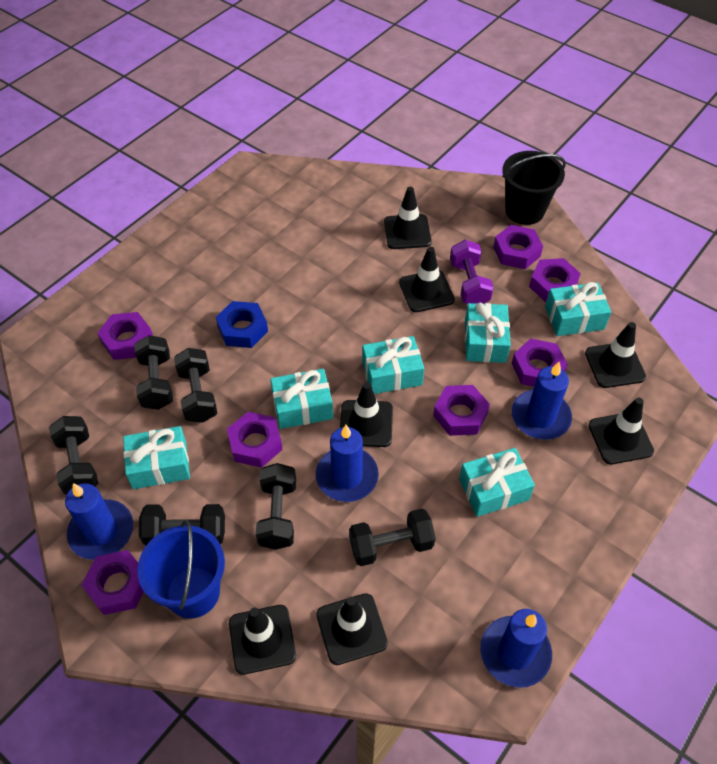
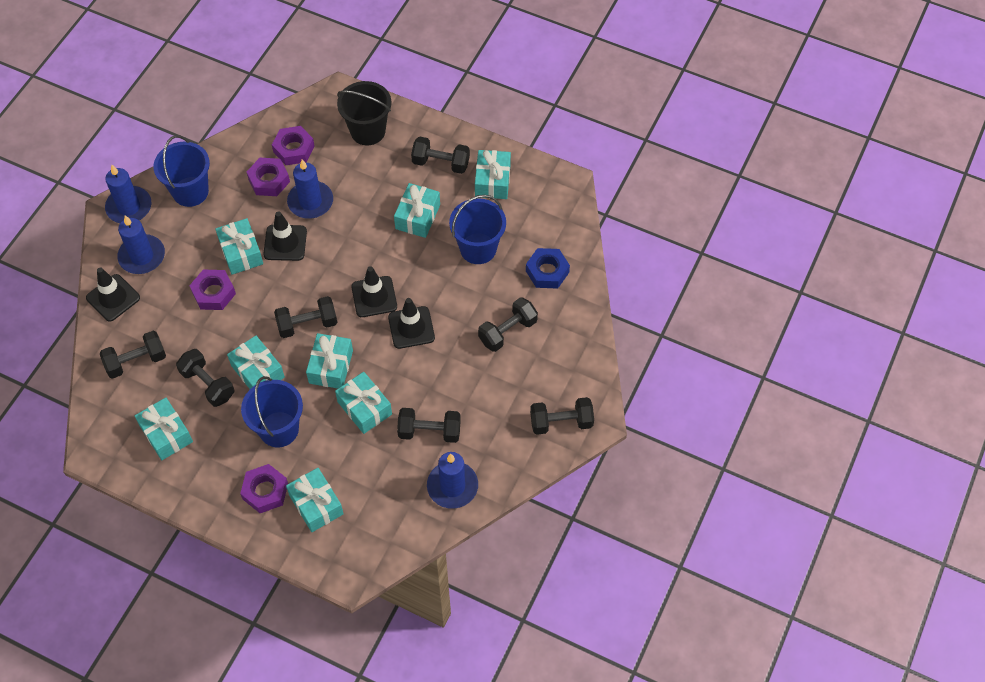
black dumbbell: 6 -> 7
black traffic cone: 7 -> 4
blue bucket: 1 -> 3
purple dumbbell: 1 -> 0
purple nut: 7 -> 4
turquoise gift: 6 -> 8

